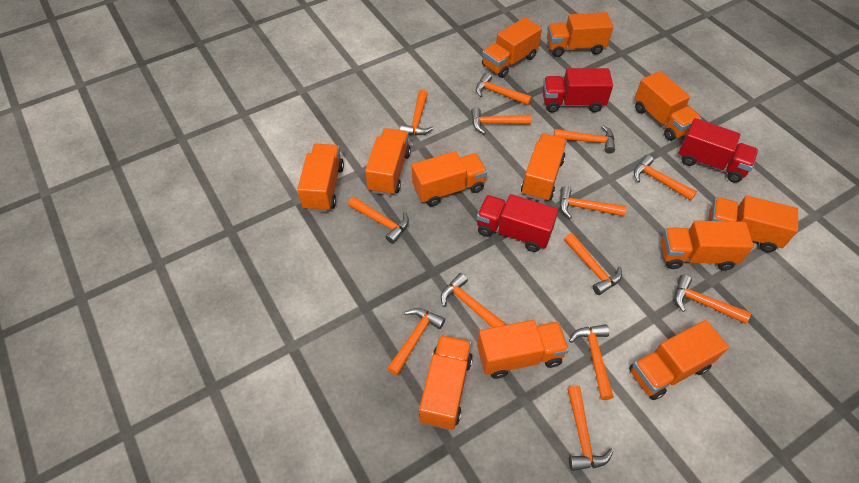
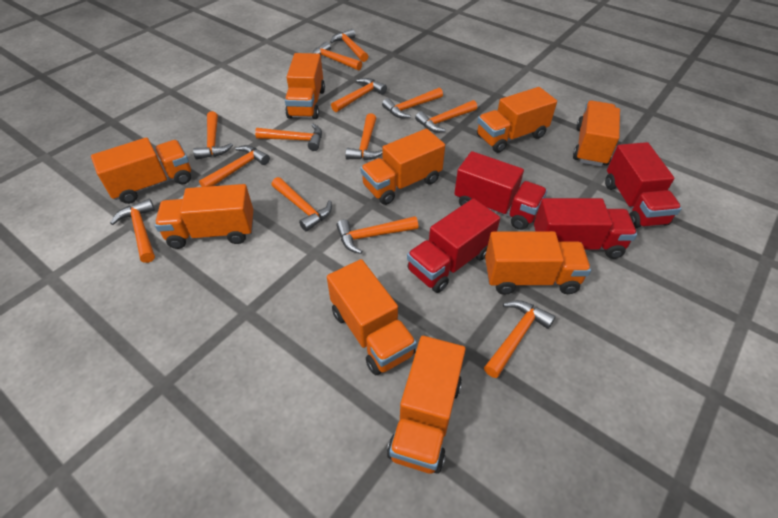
orange truck: 12 -> 9
red truck: 3 -> 4

